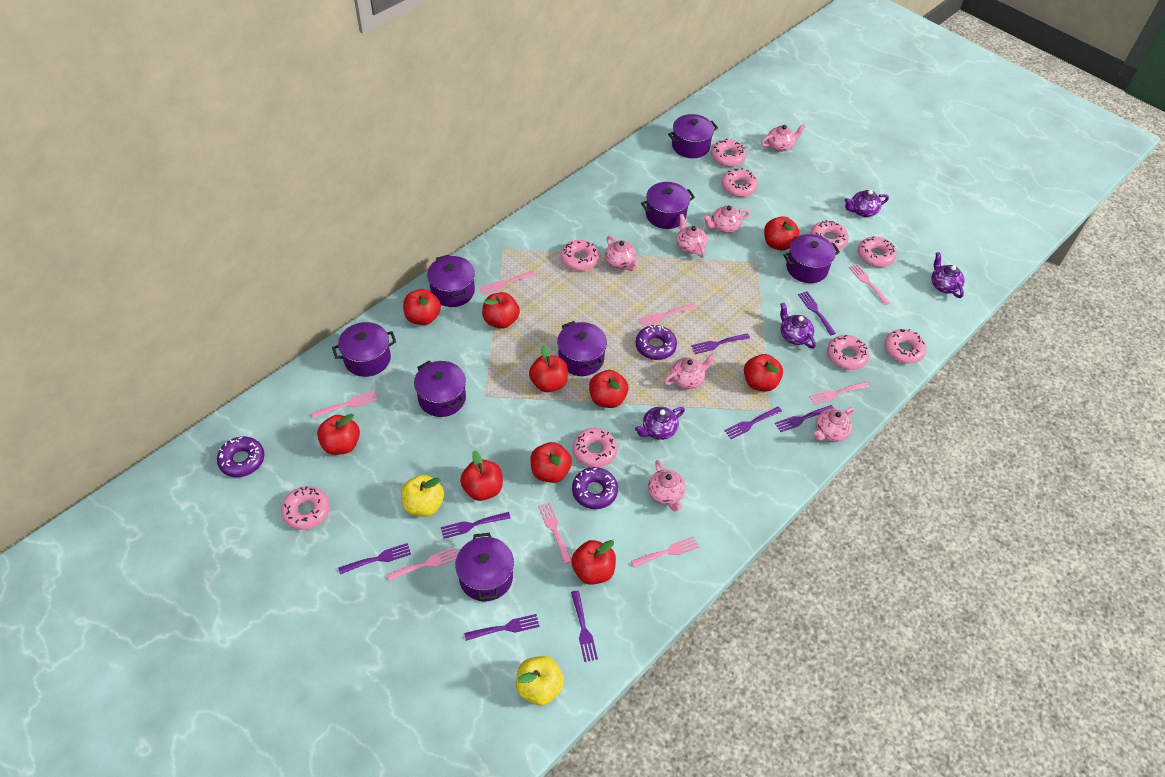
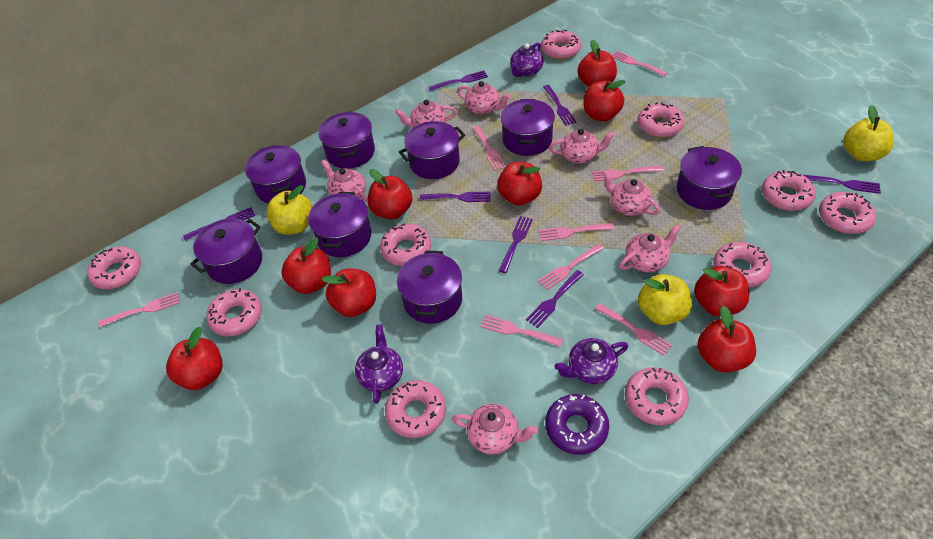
pink donut: 9 -> 10
purple donut: 3 -> 1
purple fork: 8 -> 7
purple teapot: 4 -> 3
red apple: 10 -> 9
yellow apple: 2 -> 3

